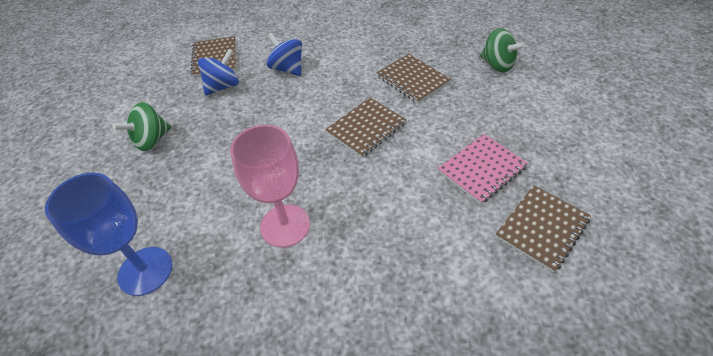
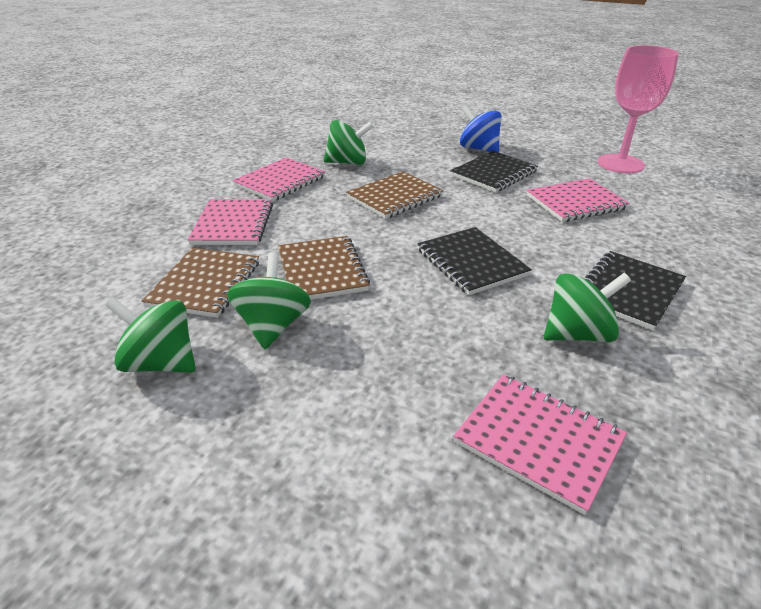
black notebook: 0 -> 3
blue goblet: 1 -> 0
blue spinning top: 2 -> 1
brown notebook: 4 -> 3
green spinning top: 2 -> 4
pink notebook: 1 -> 4

